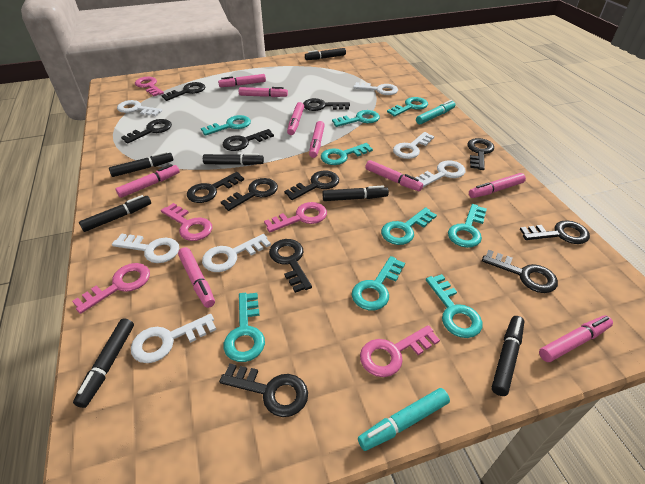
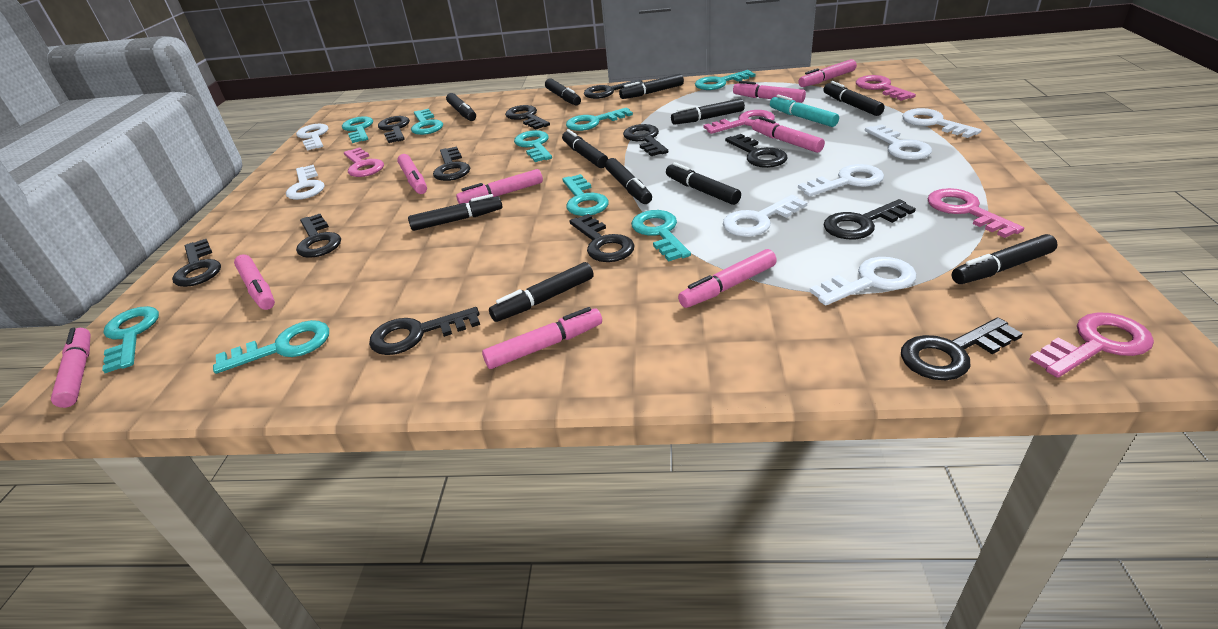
black marker: 7 -> 11
turquoise marker: 2 -> 1

